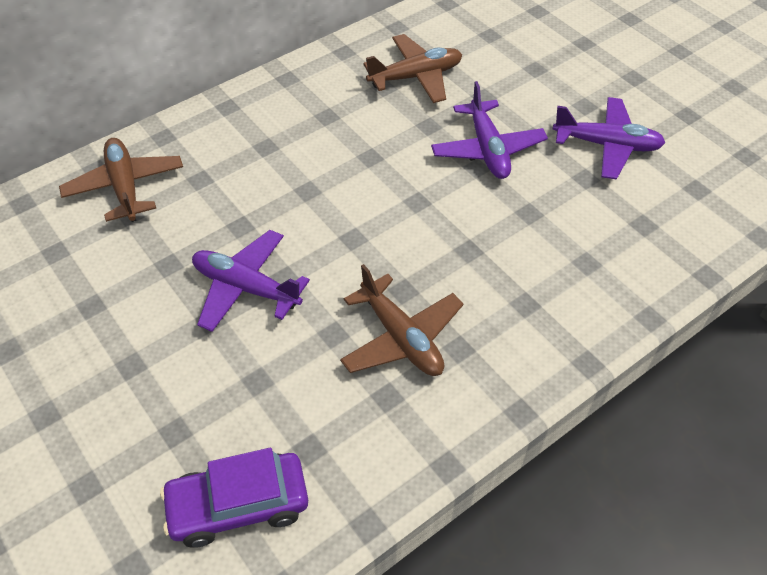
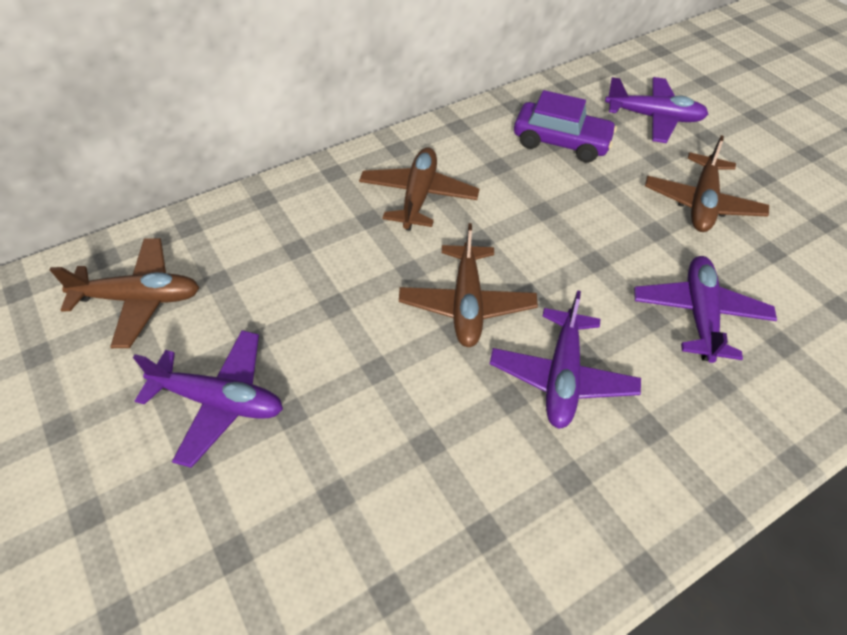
brown plane: 3 -> 4
purple plane: 3 -> 4

